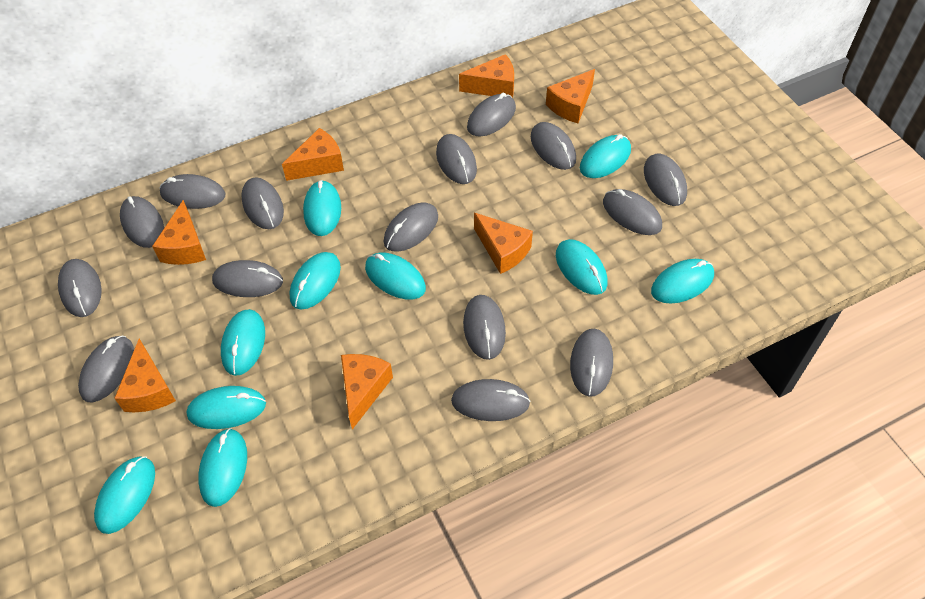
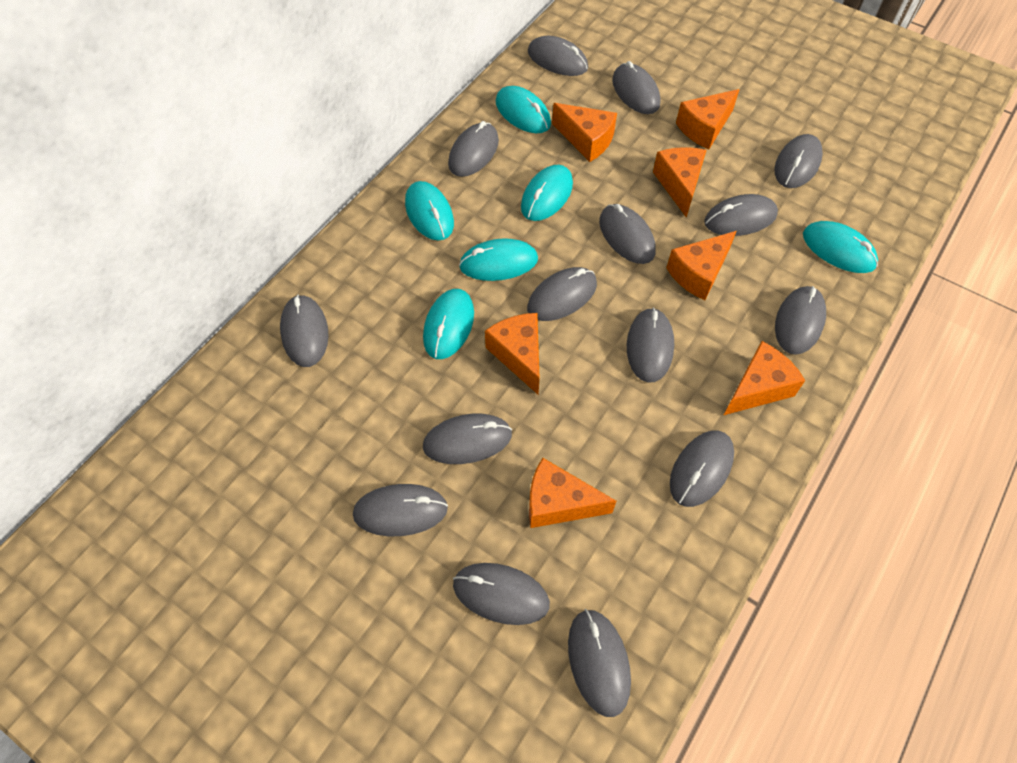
turquoise mouse: 10 -> 6

